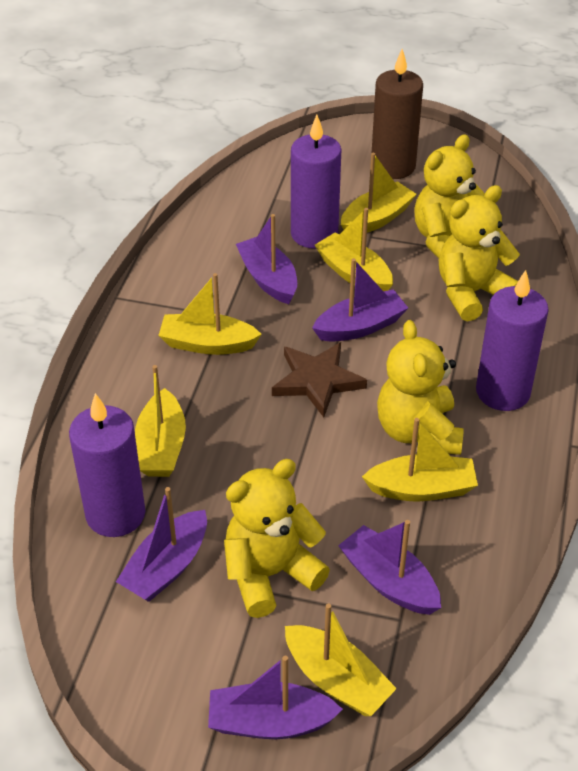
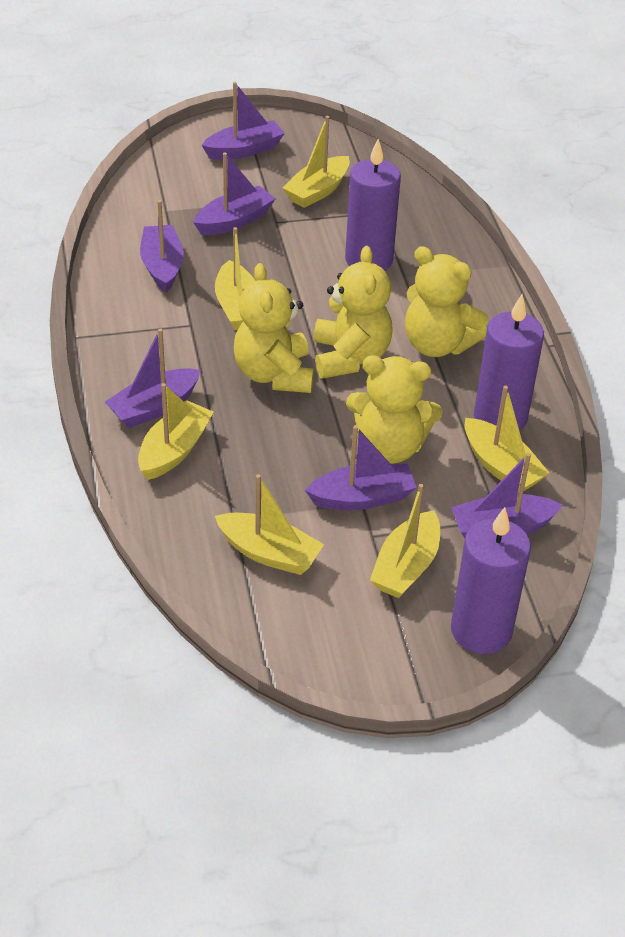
brown candle: 1 -> 0
brown star: 1 -> 0
purple boat: 5 -> 6

